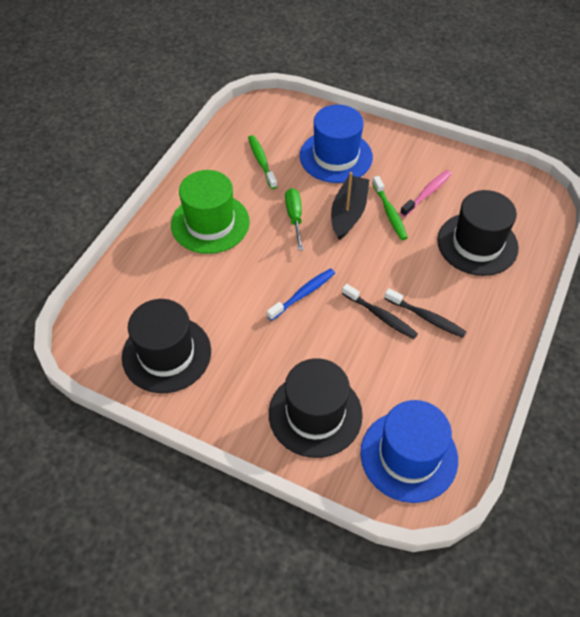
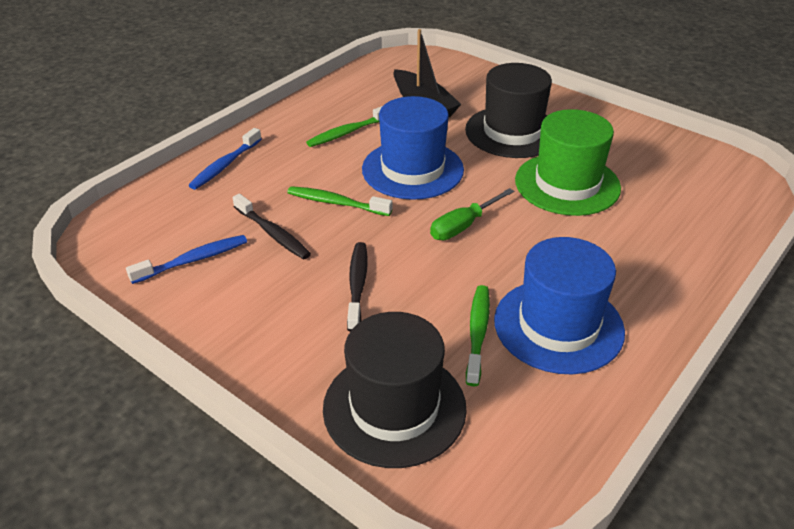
black hat: 3 -> 2
blue toothbrush: 1 -> 2
green toothbrush: 2 -> 3
pink toothbrush: 1 -> 0

